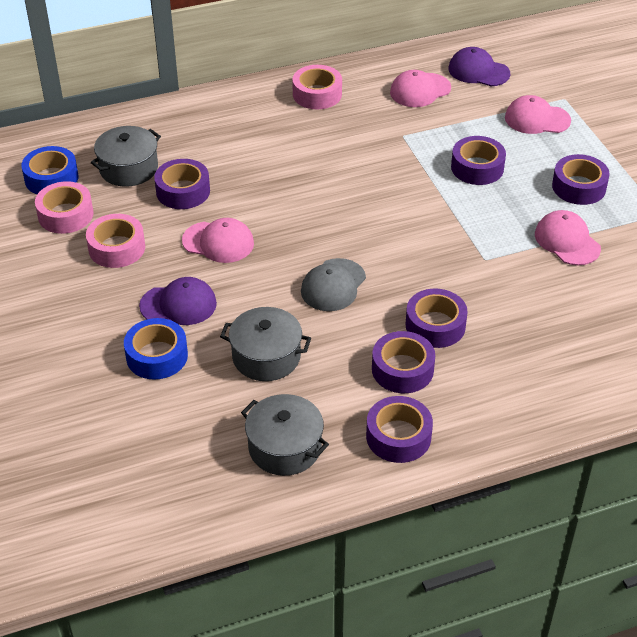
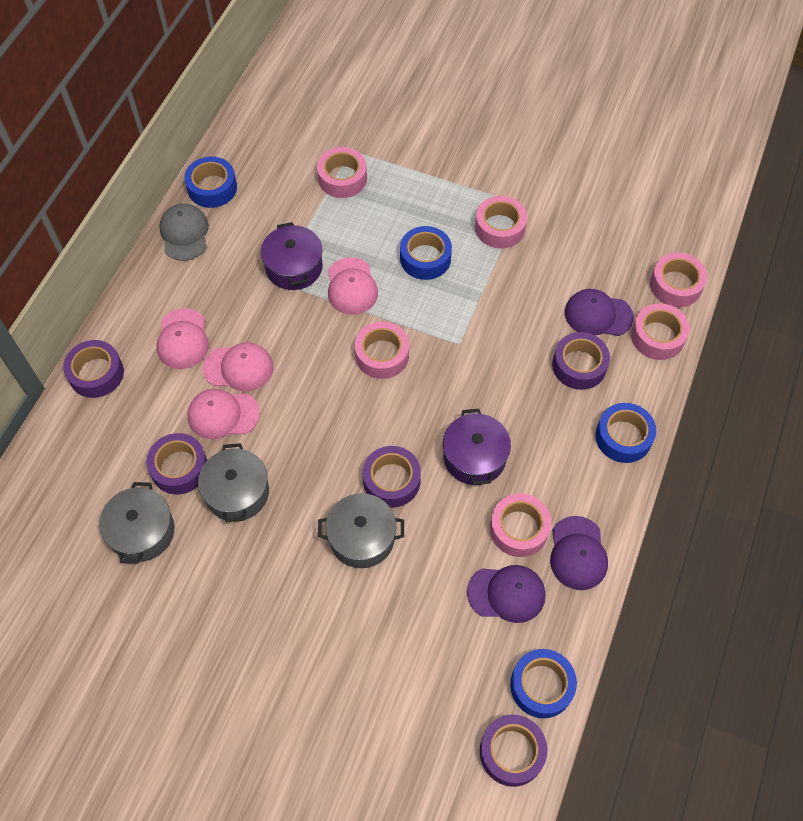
blue tape: 2 -> 4
pink tape: 3 -> 6
purple cap: 2 -> 3
purple pot: 0 -> 2
purple tape: 6 -> 5

